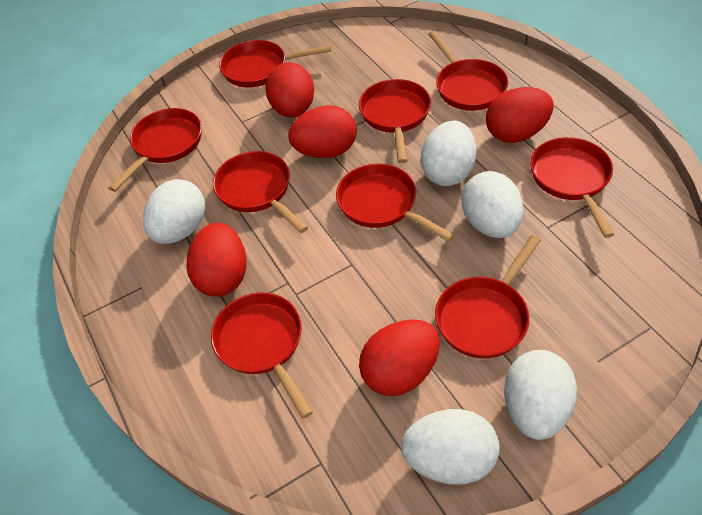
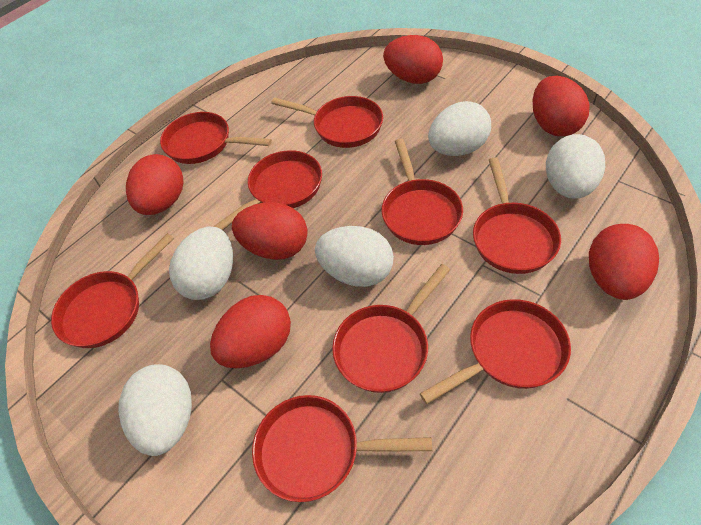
red egg: 5 -> 6

